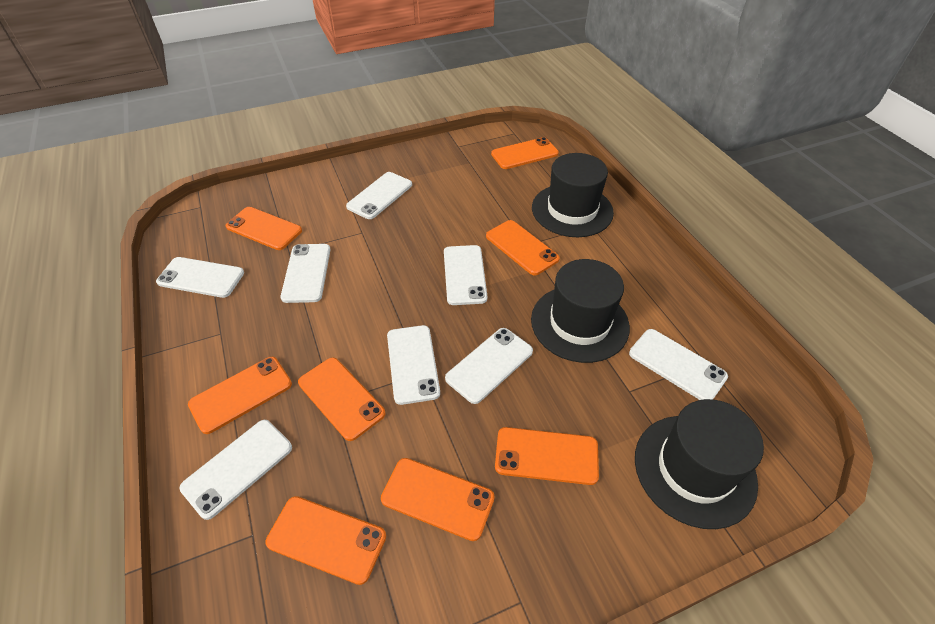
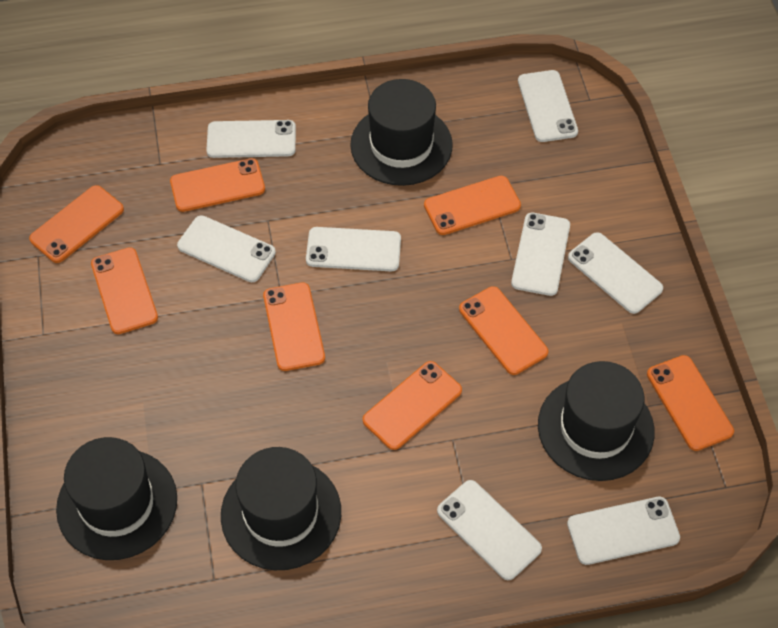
black hat: 3 -> 4

